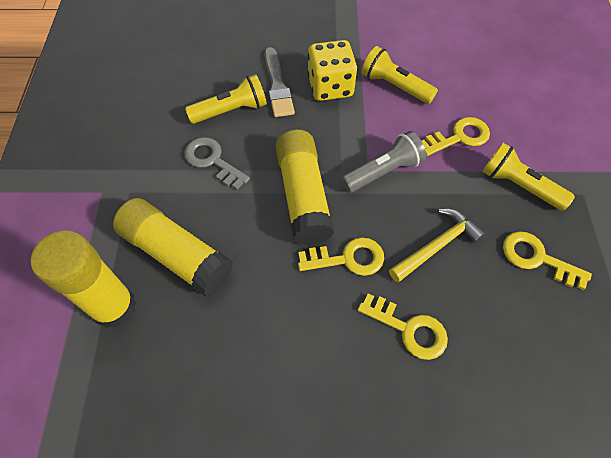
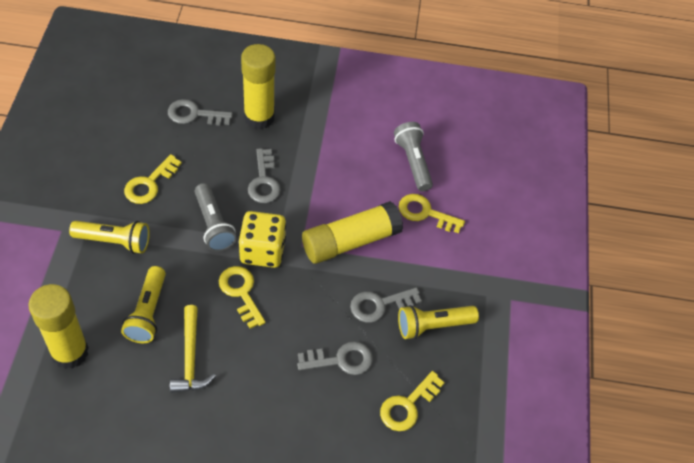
grey brush: 1 -> 0
grey flashlight: 1 -> 2
grey key: 1 -> 4

